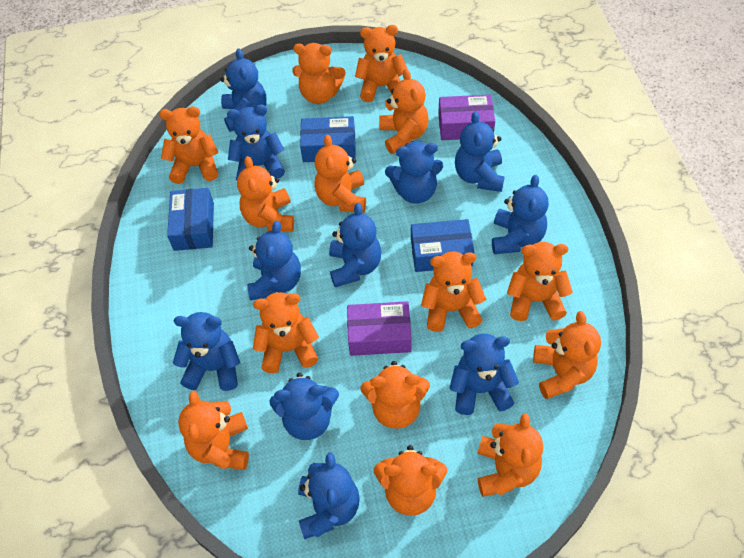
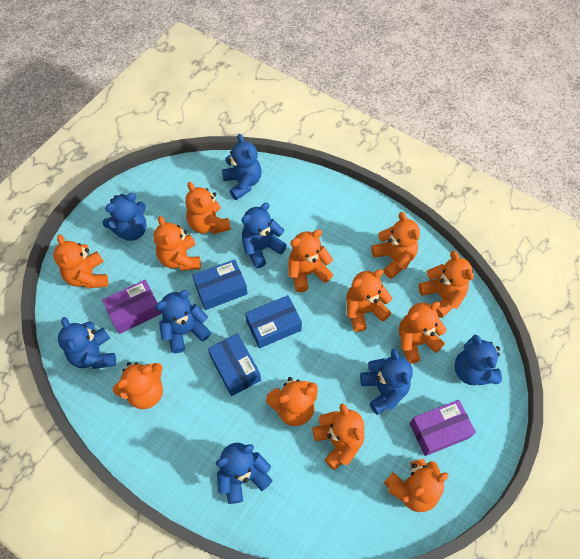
blue teddy bear: 11 -> 8
orange teddy bear: 14 -> 12

